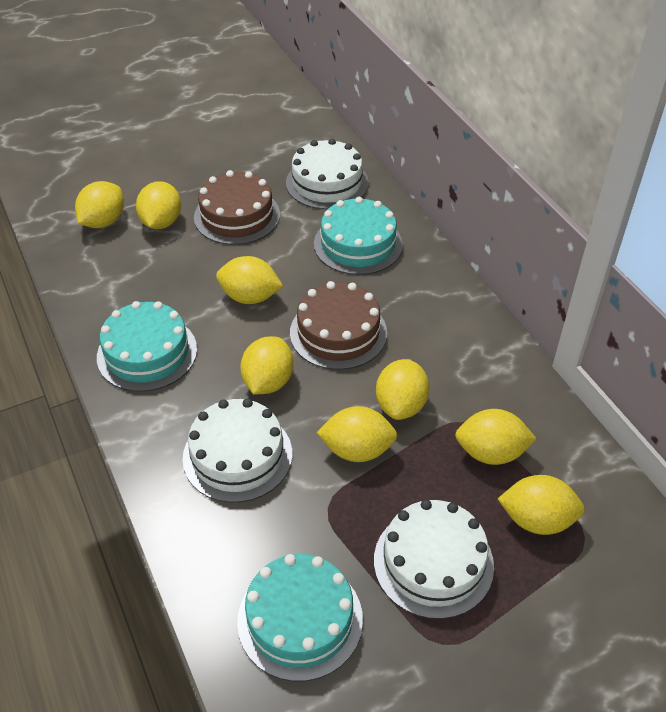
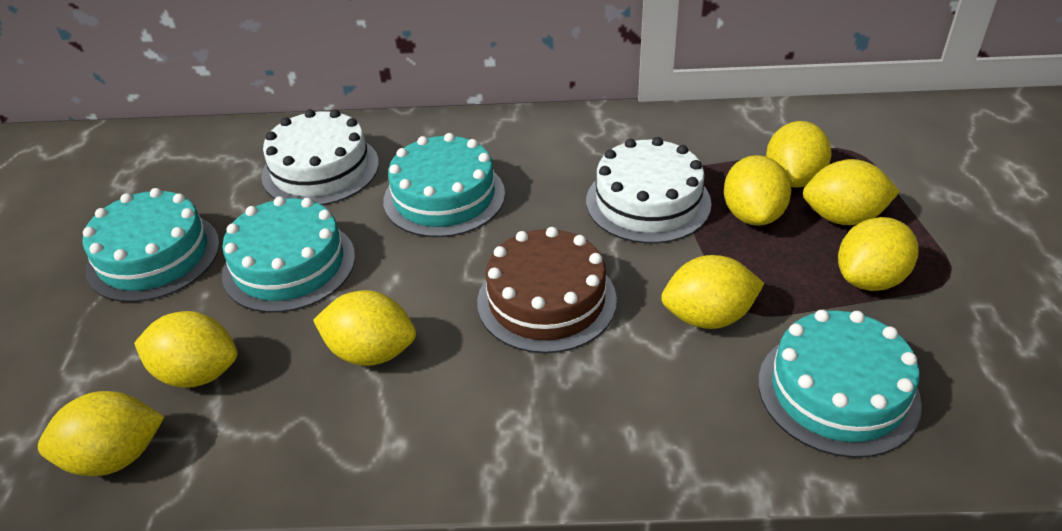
brown cake: 2 -> 1
turquoise cake: 3 -> 4
white cake: 3 -> 2

